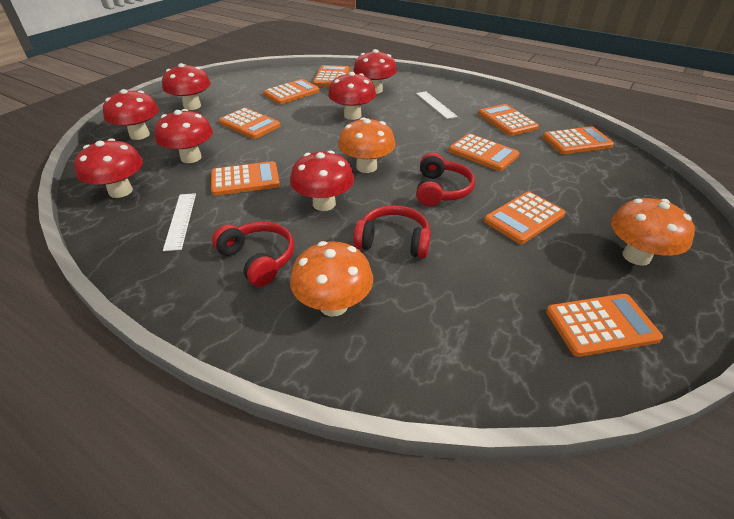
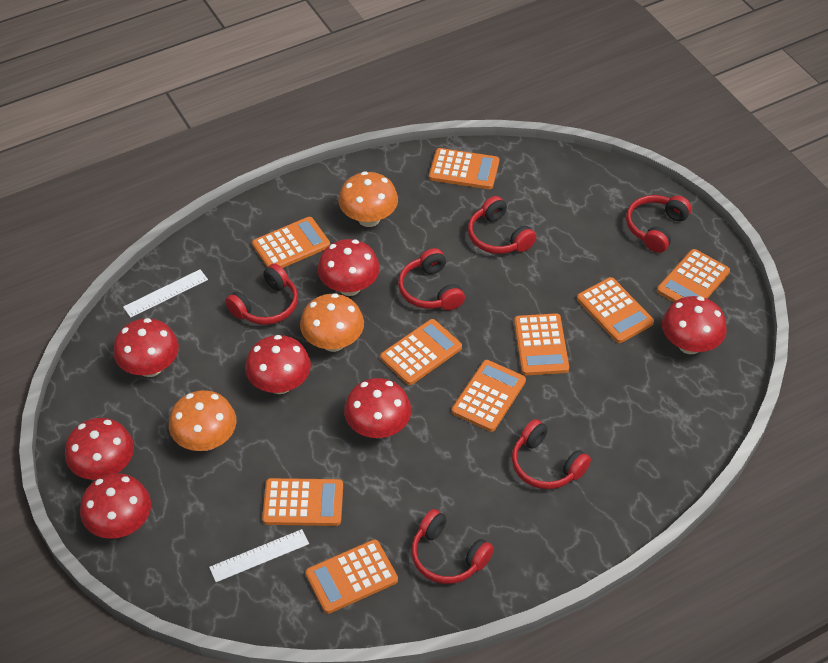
red headphones: 3 -> 6

